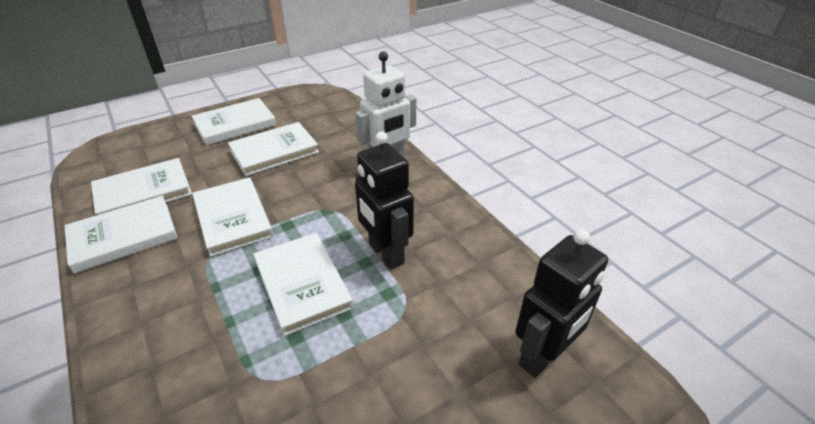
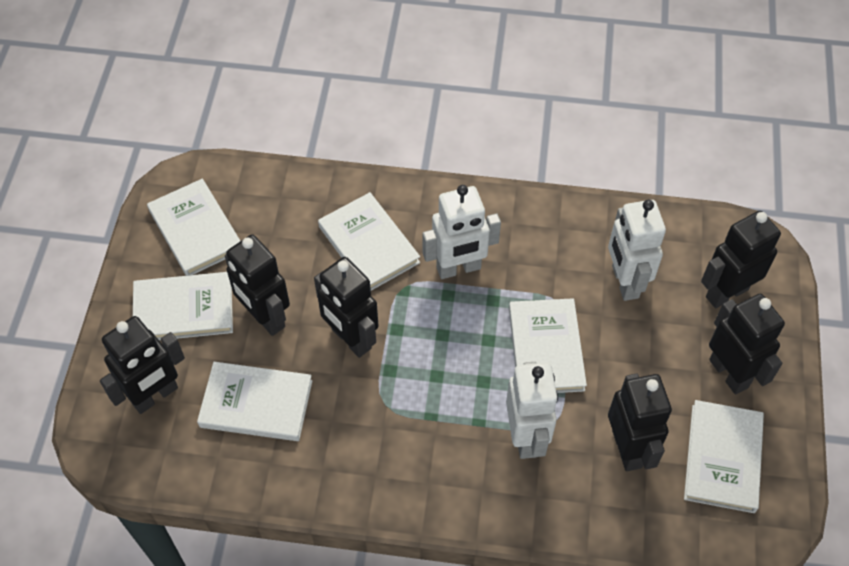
black robot: 2 -> 6
white robot: 1 -> 3

